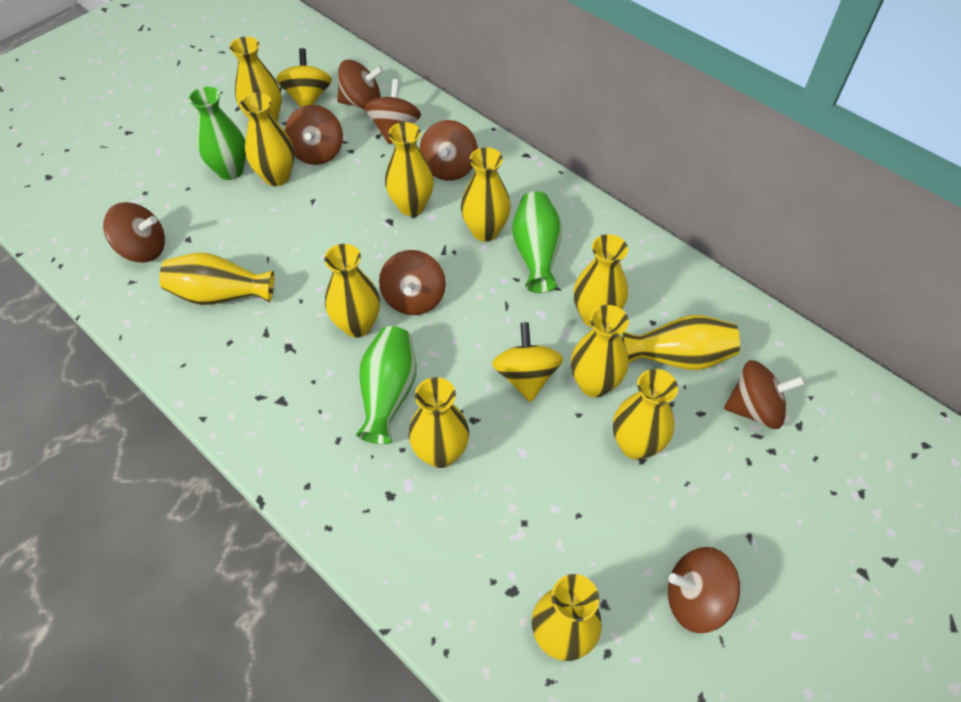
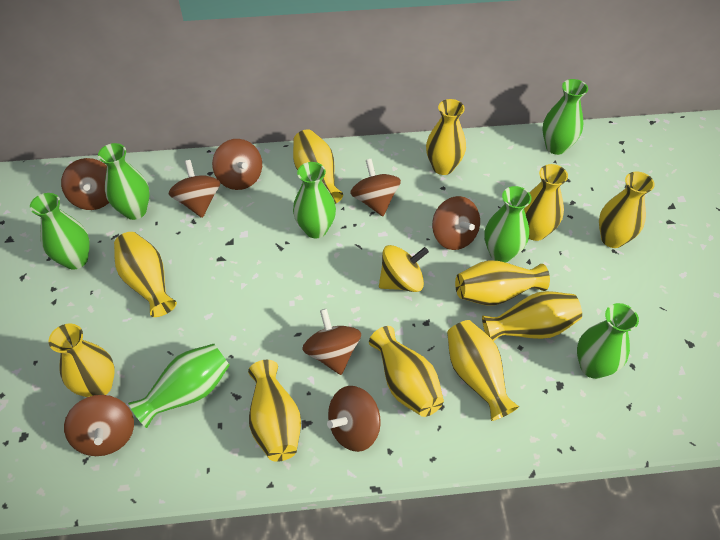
green vase: 3 -> 7
yellow spinning top: 2 -> 1
yellow vase: 12 -> 11

